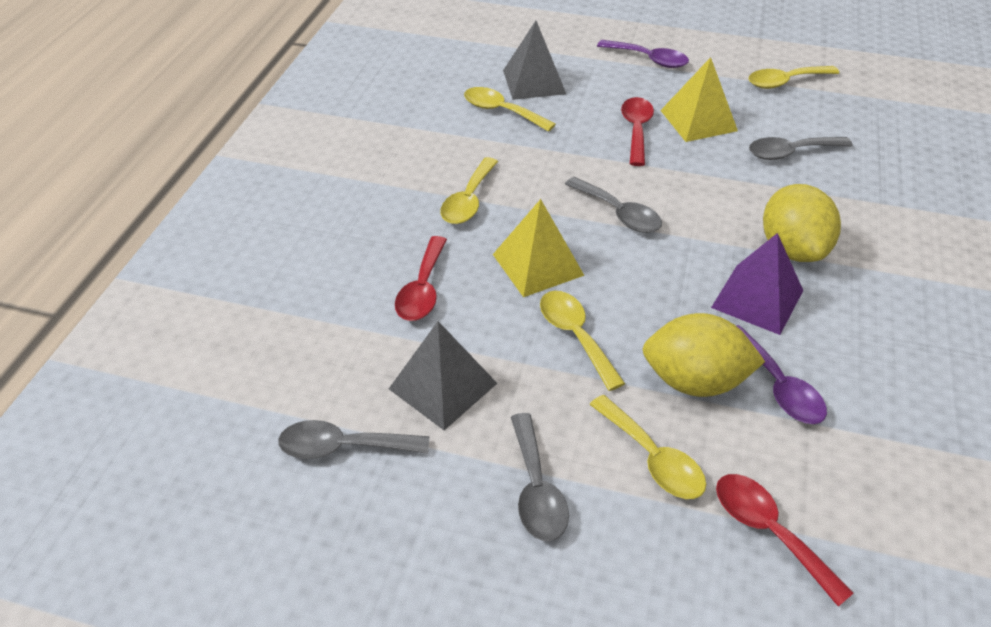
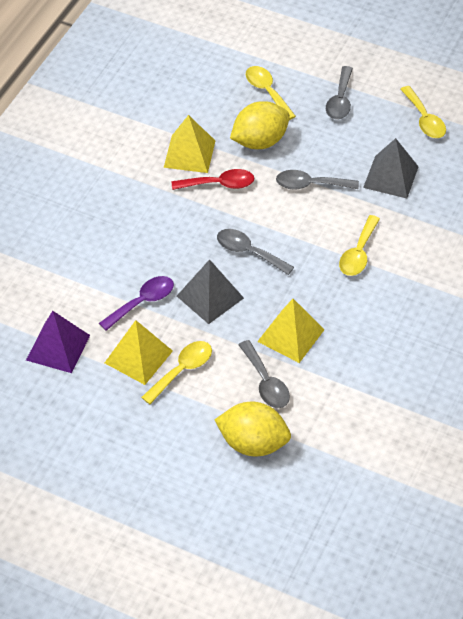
purple spoon: 2 -> 1
red spoon: 3 -> 1
yellow pyramid: 2 -> 3
yellow spoon: 5 -> 4

